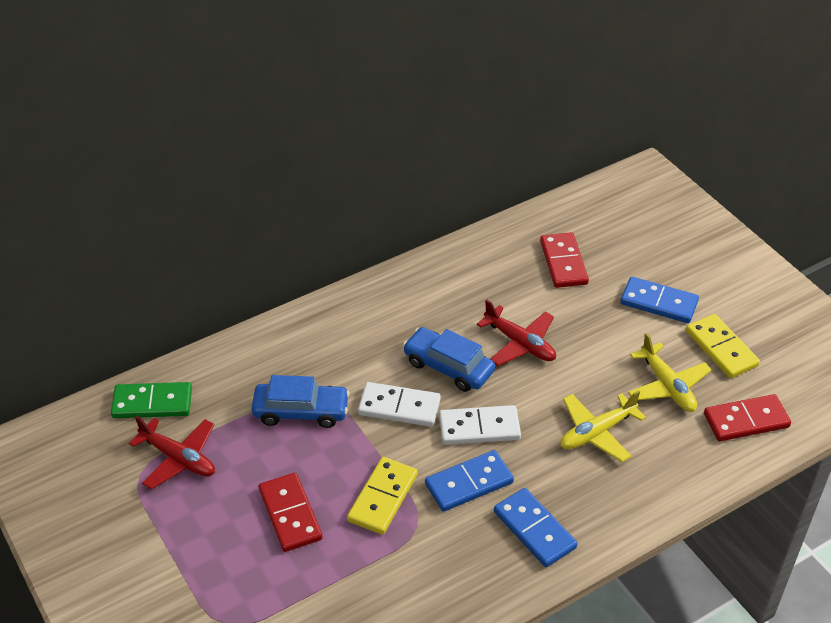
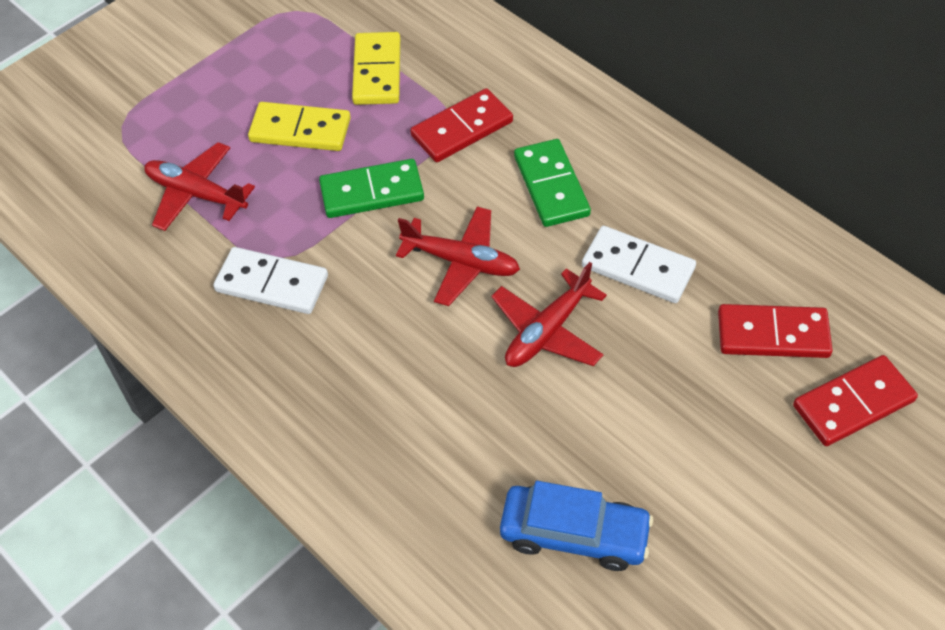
blue car: 2 -> 1
blue domino: 3 -> 0
green domino: 1 -> 2
red plane: 2 -> 3
yellow plane: 2 -> 0

